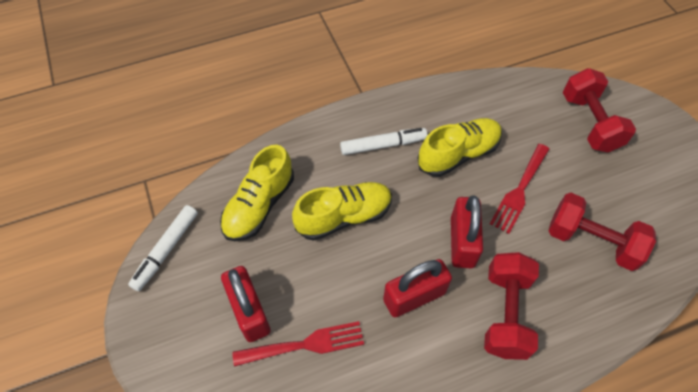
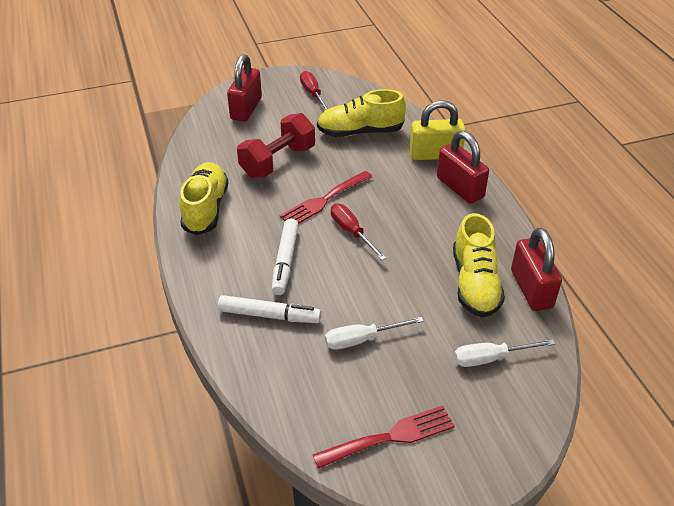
red dumbbell: 3 -> 1
red screwdriver: 0 -> 2
white screwdriver: 0 -> 2
yellow padlock: 0 -> 1

